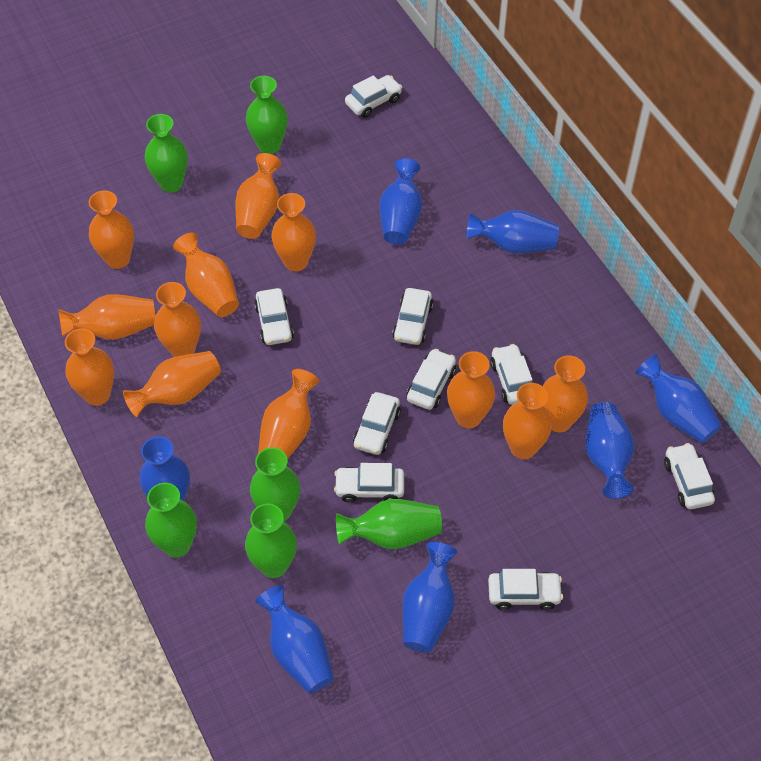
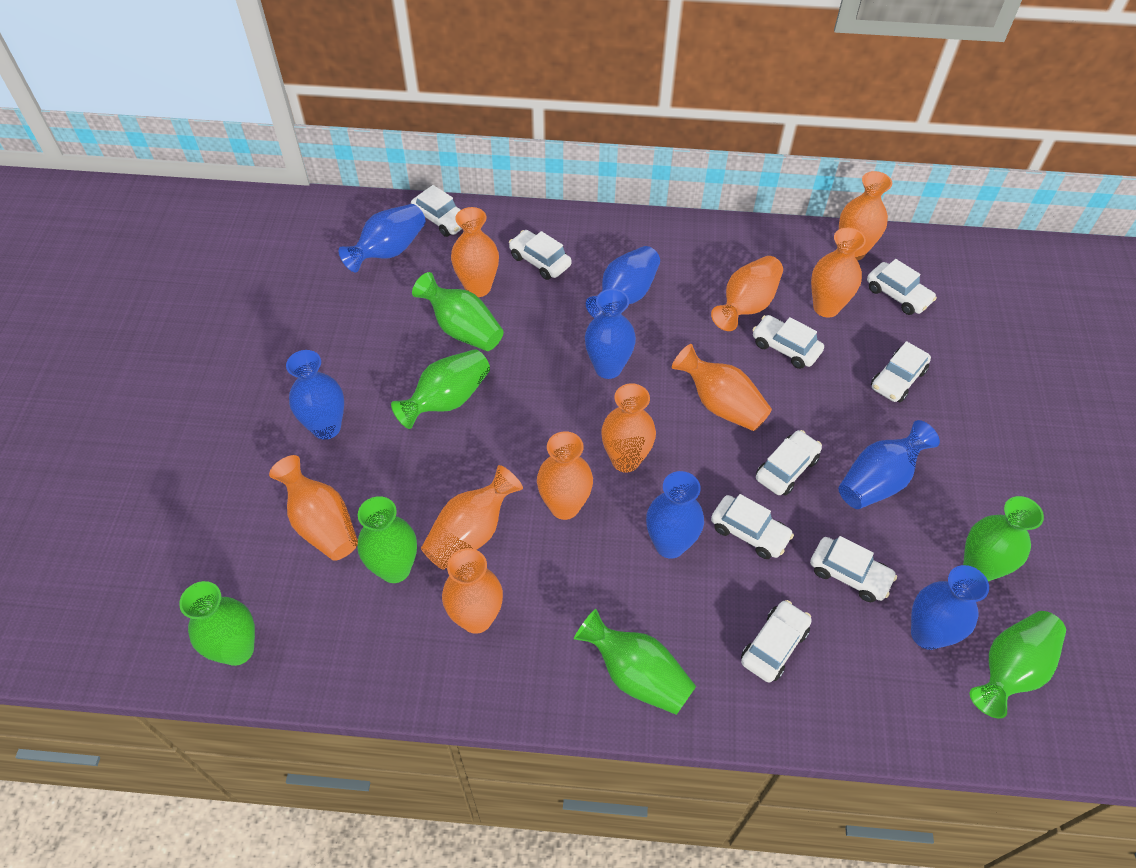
green vase: 6 -> 7
orange vase: 12 -> 10

